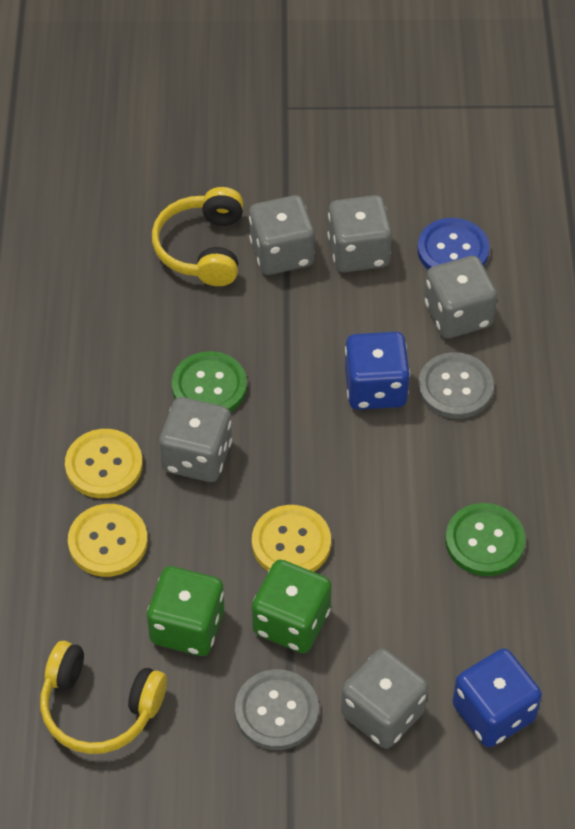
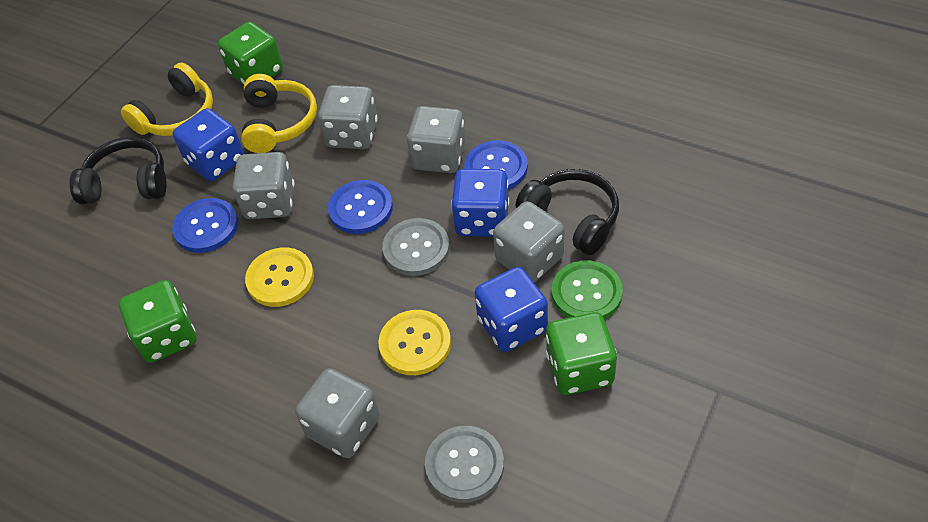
black headphones: 0 -> 2
blue button: 1 -> 3
blue dice: 2 -> 3
green button: 2 -> 1
green dice: 2 -> 3
yellow button: 3 -> 2

